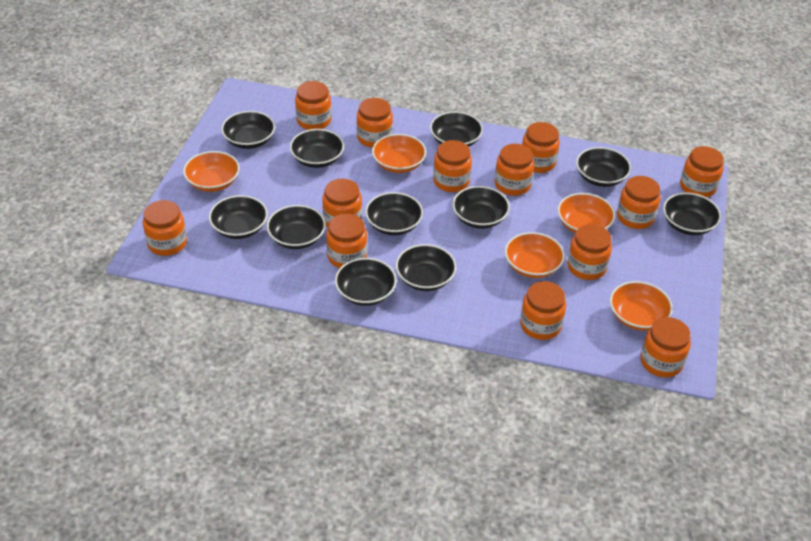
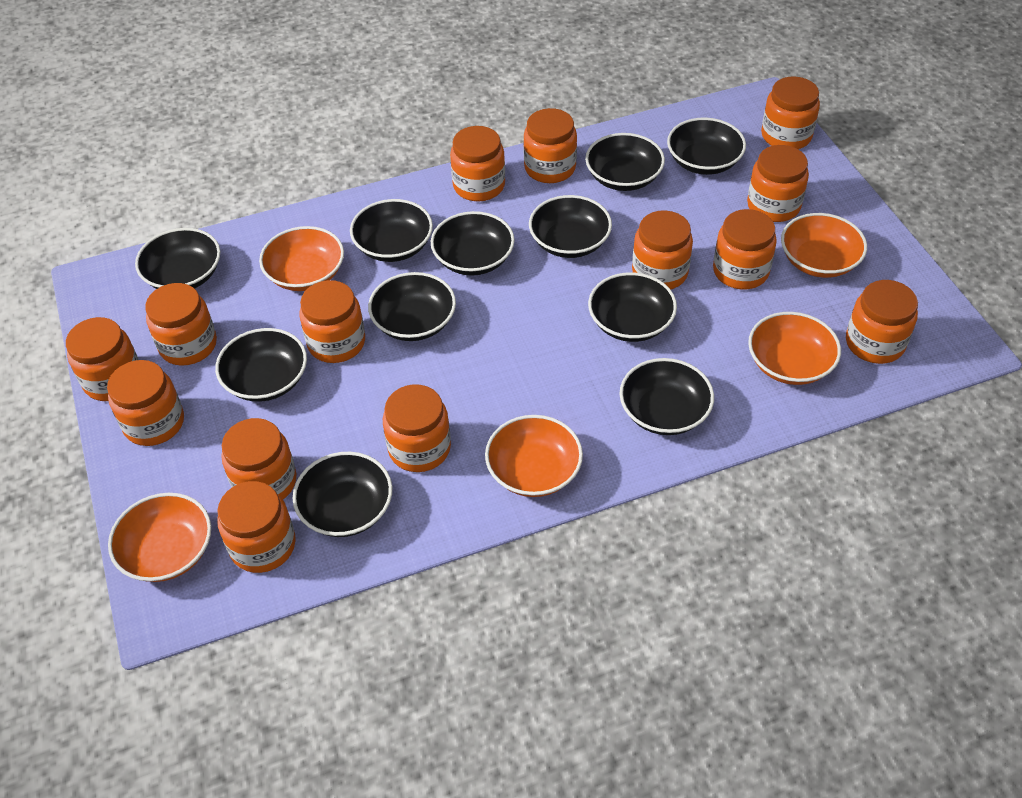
orange jar: 13 -> 14

